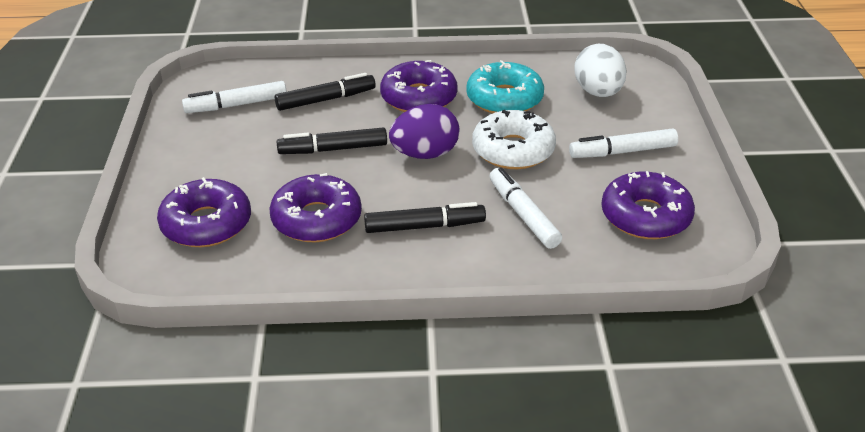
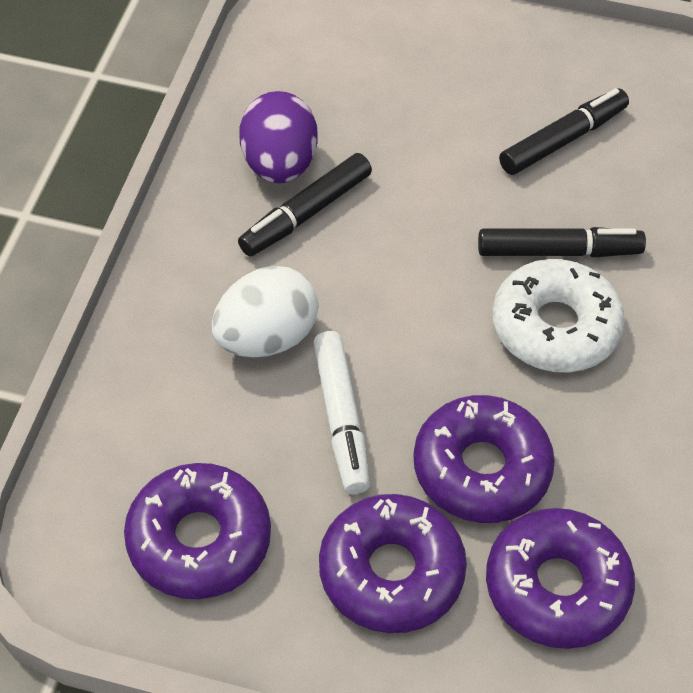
turquoise donut: 1 -> 0
white marker: 3 -> 1

